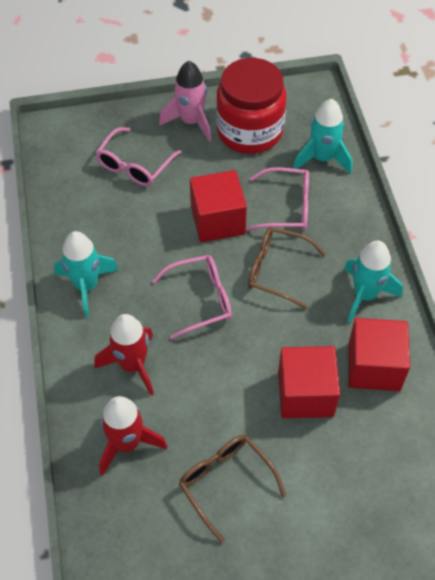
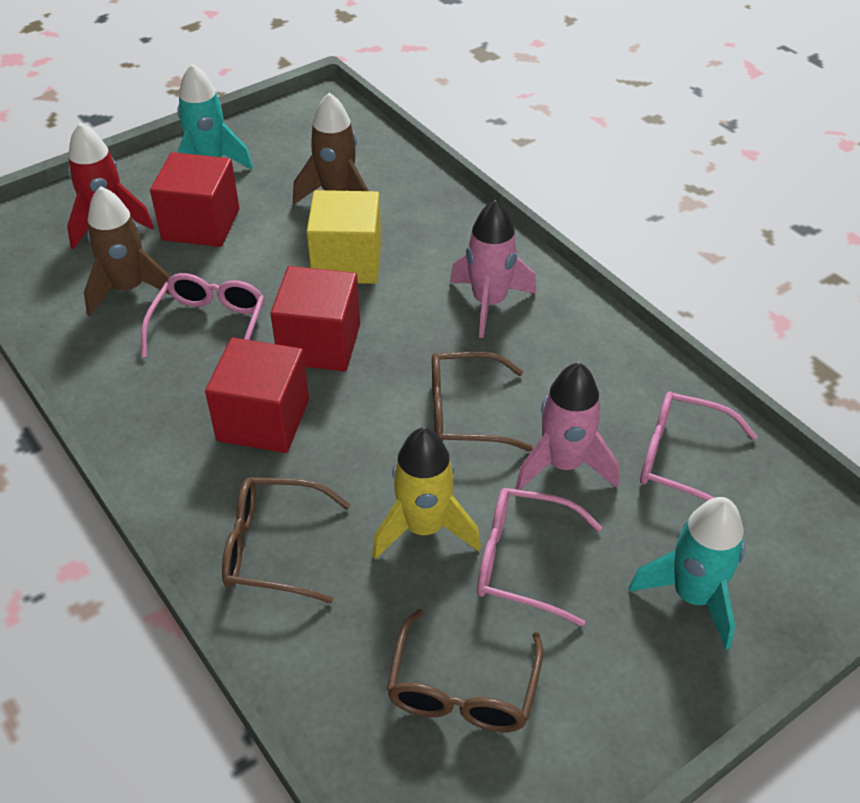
brown glasses: 2 -> 3
brown rocket: 0 -> 2
pink rocket: 1 -> 2
red jar: 1 -> 0
red rocket: 2 -> 1
turquoise rocket: 3 -> 2
yellow cube: 0 -> 1
yellow rocket: 0 -> 1

